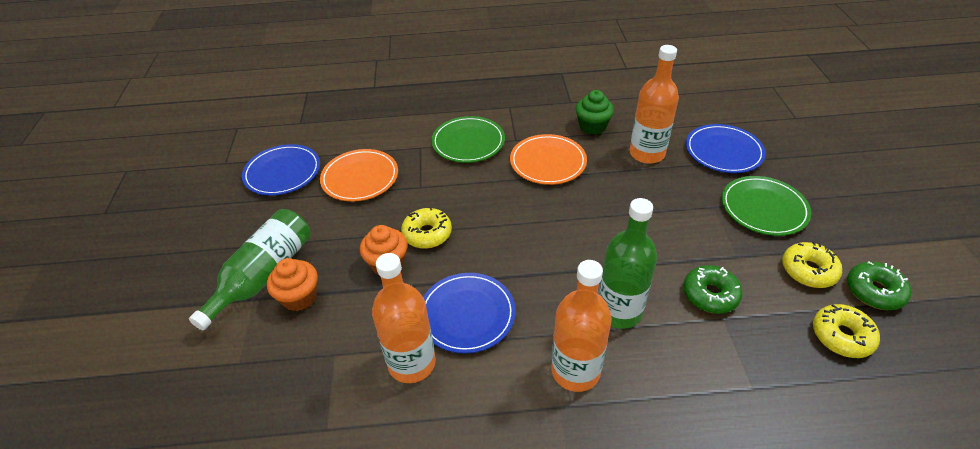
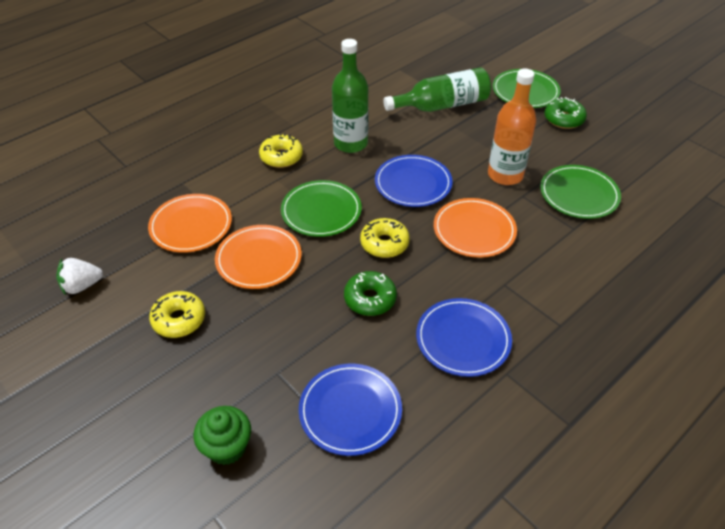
green plate: 2 -> 3
orange bottle: 3 -> 1
orange cupcake: 2 -> 0
orange plate: 2 -> 3
white strawberry: 0 -> 1

